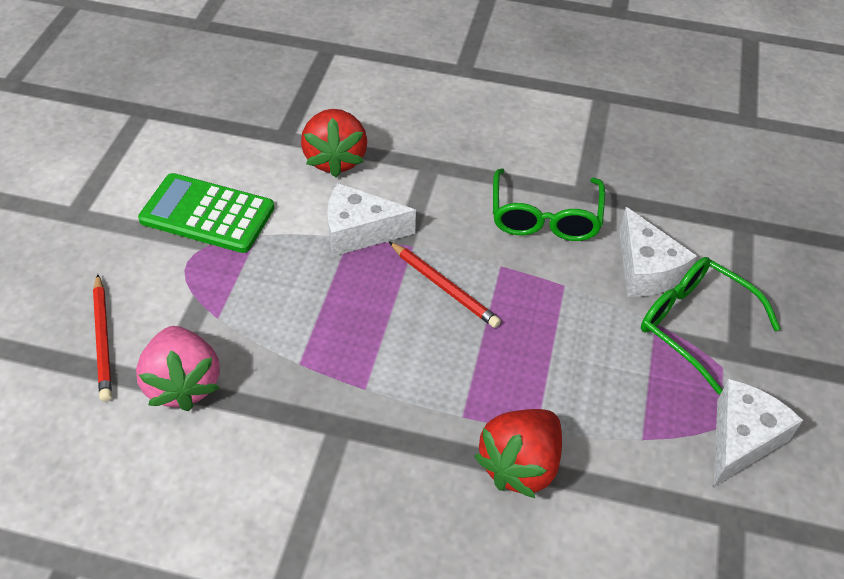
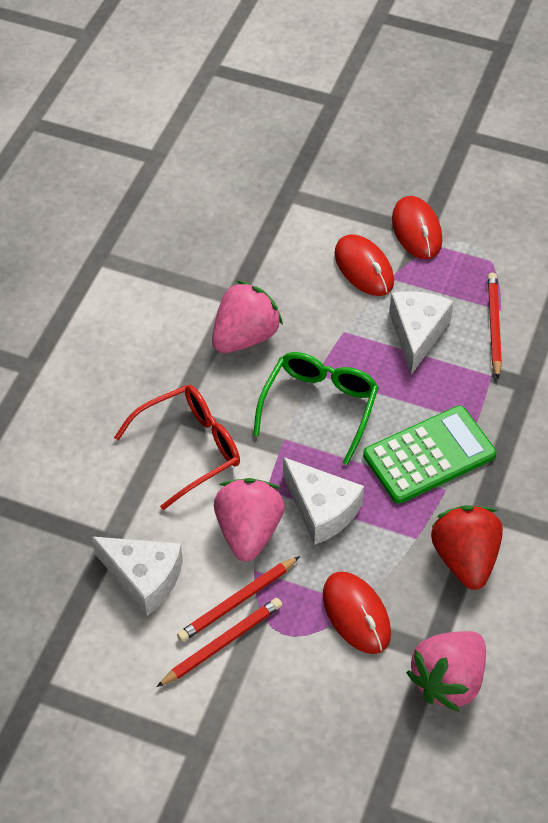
green glasses: 2 -> 1
pink strawberry: 1 -> 3
red glasses: 0 -> 1
red mouse: 0 -> 3
red pencil: 2 -> 3
red strawberry: 2 -> 1

